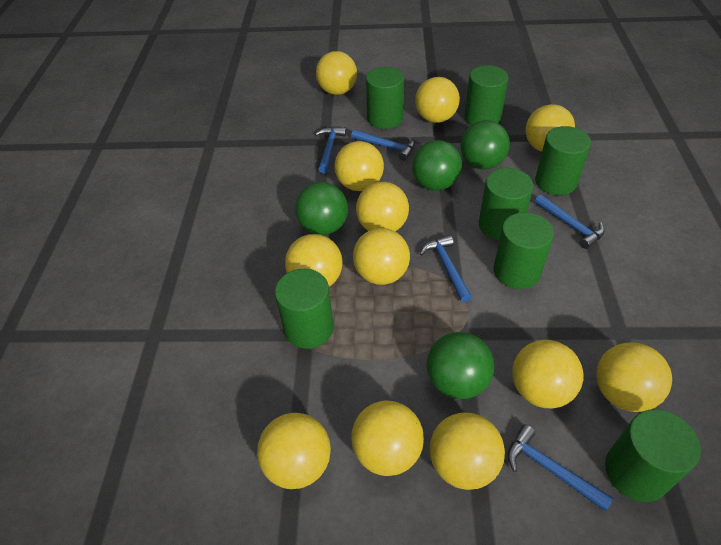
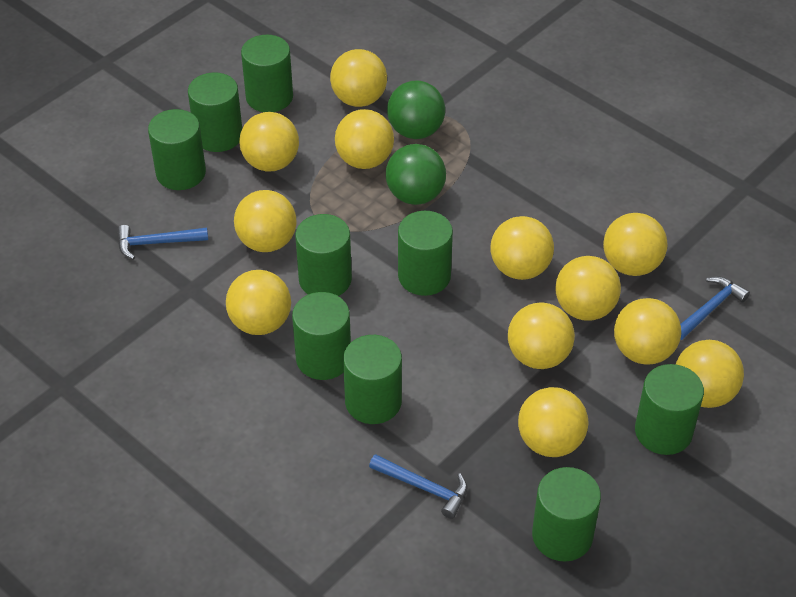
blue hammer: 5 -> 3
green ball: 4 -> 2
green cylinder: 7 -> 9

